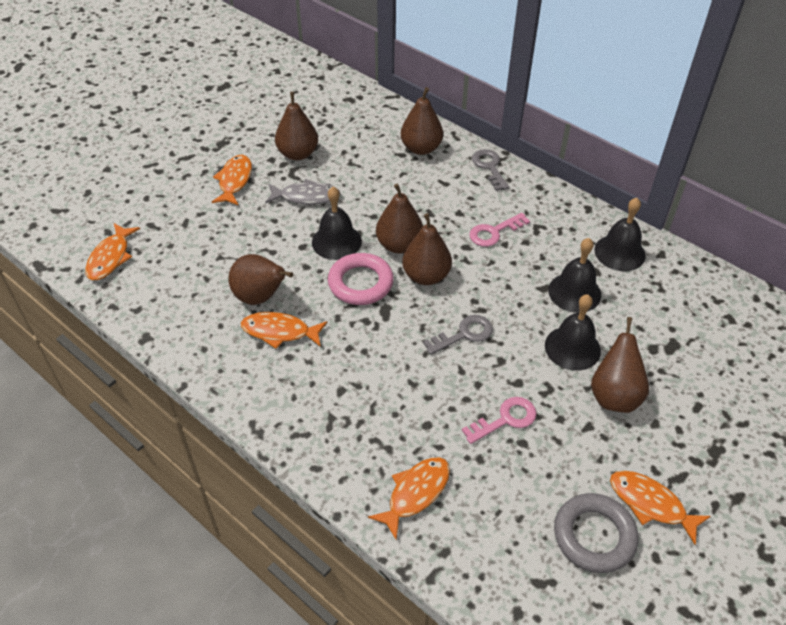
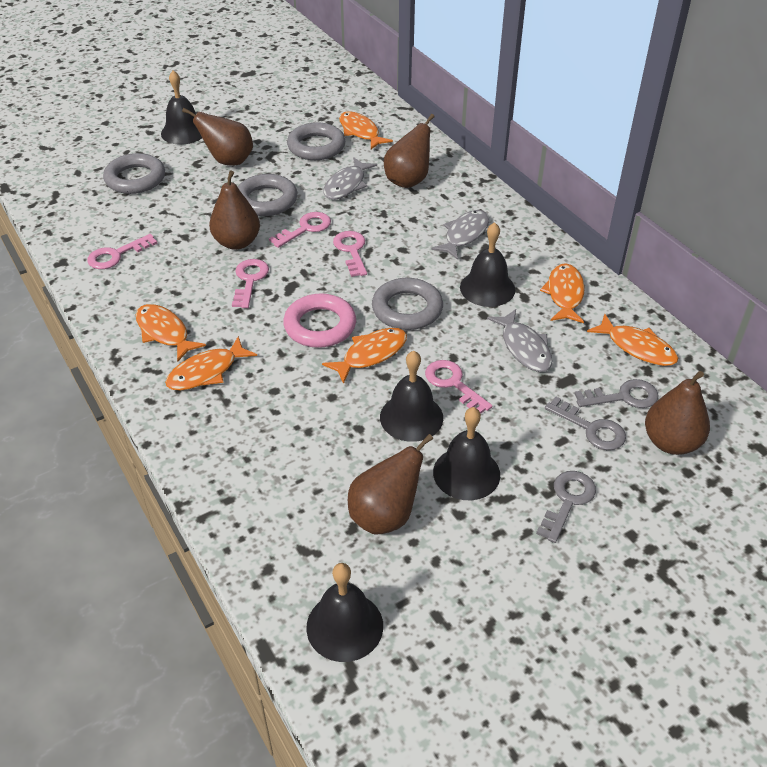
black bell: 4 -> 5
brown pear: 6 -> 5
grey fish: 1 -> 3
grey key: 2 -> 3
grey ring: 1 -> 4
orange fish: 5 -> 6
pink key: 2 -> 5

